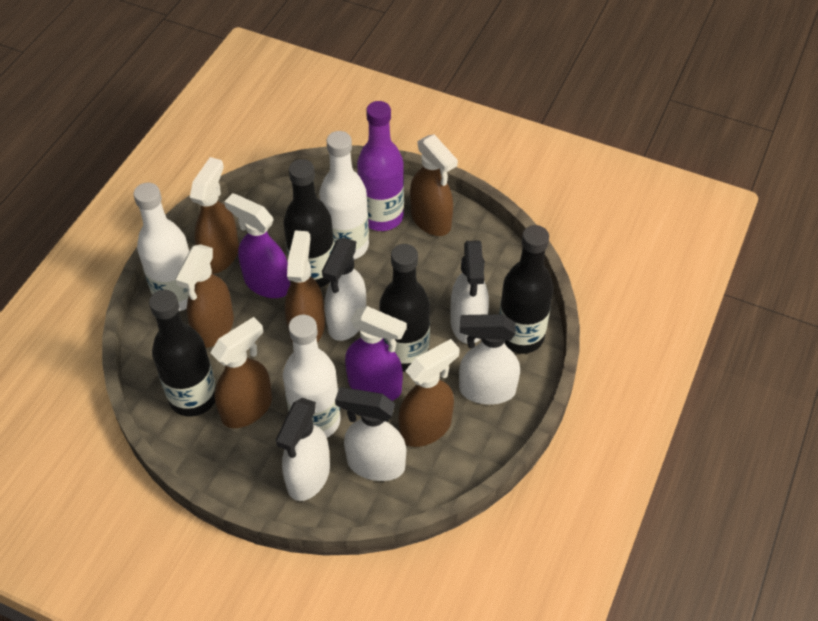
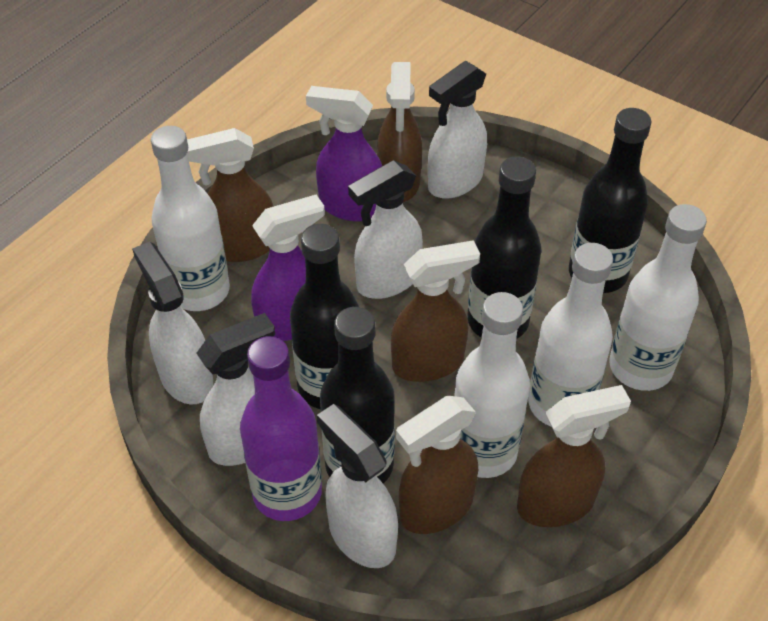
brown spray bottle: 6 -> 5
white bottle: 3 -> 4

